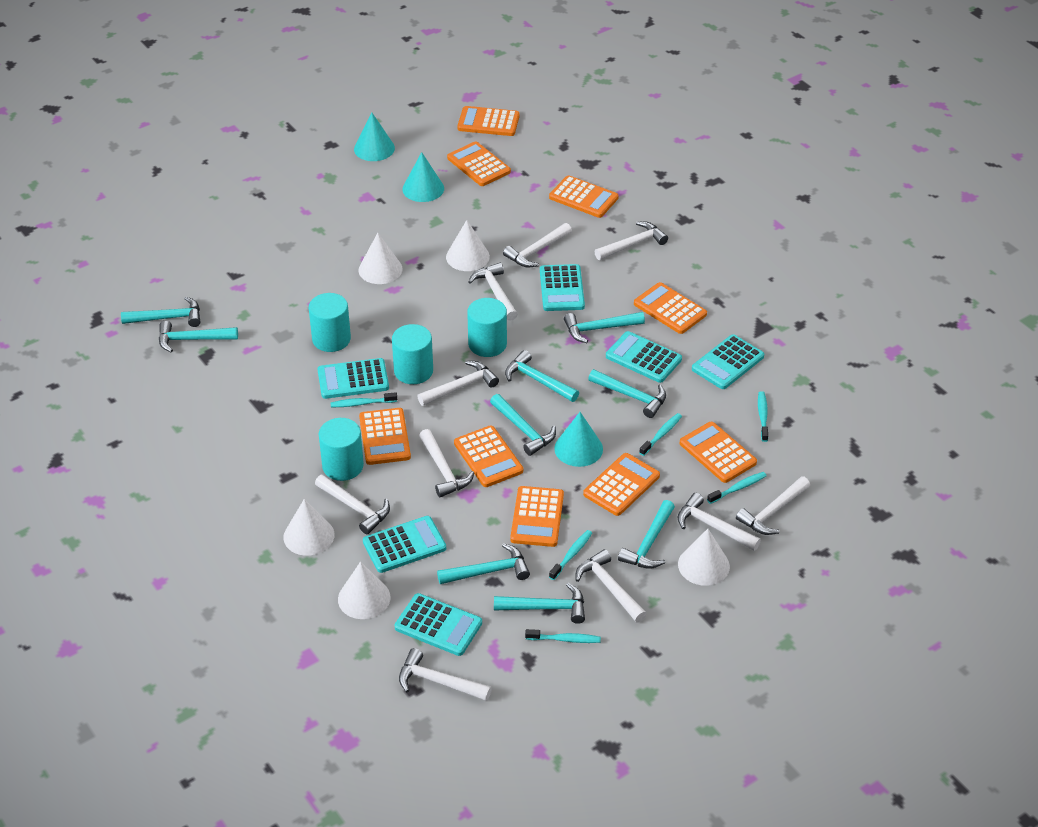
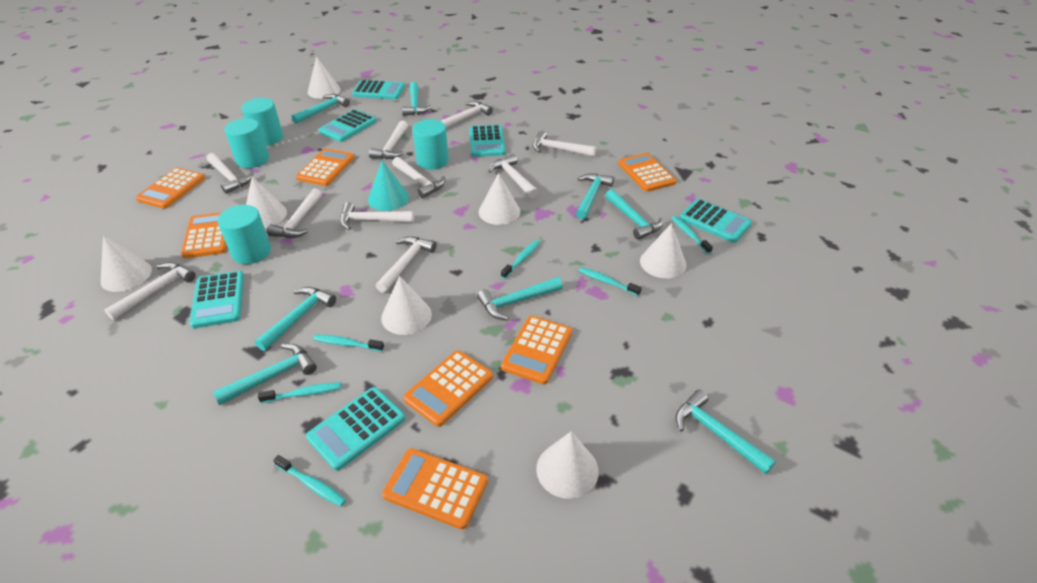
orange calculator: 9 -> 7
turquoise cone: 3 -> 1
turquoise hammer: 9 -> 8
white cone: 5 -> 7

